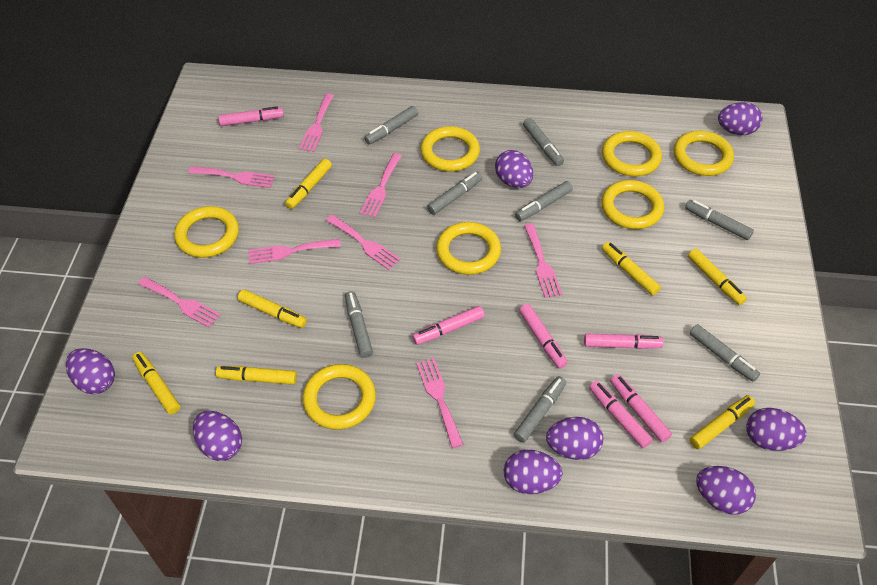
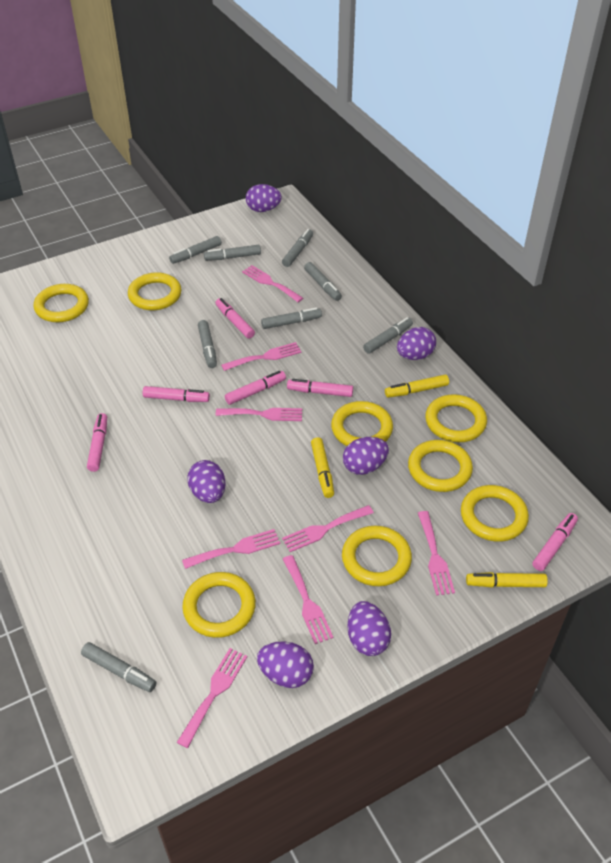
purple egg: 8 -> 6
yellow marker: 7 -> 3
yellow ring: 7 -> 8

